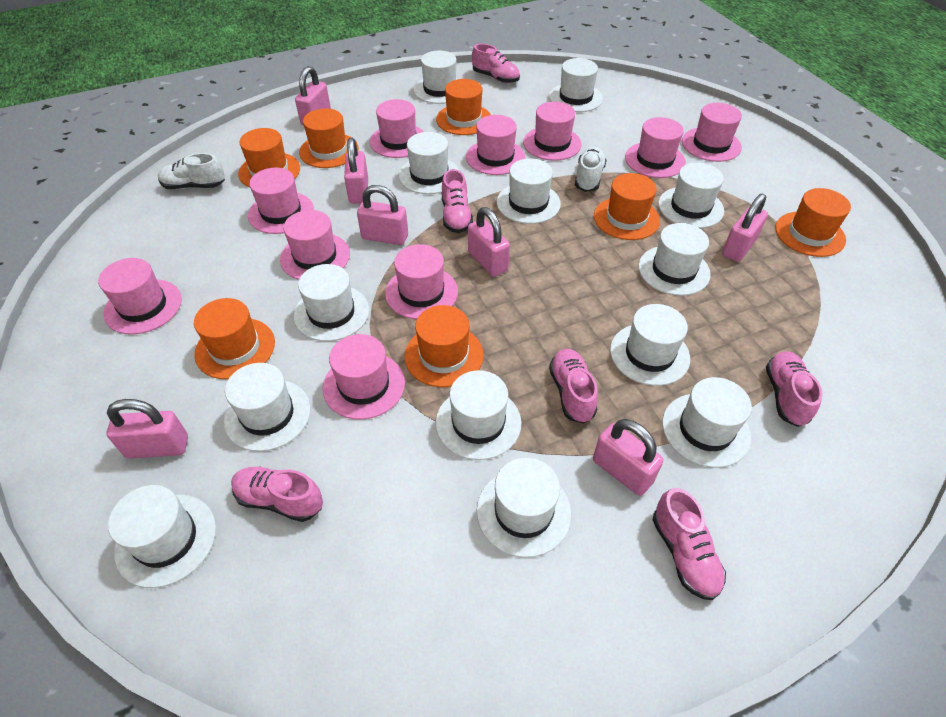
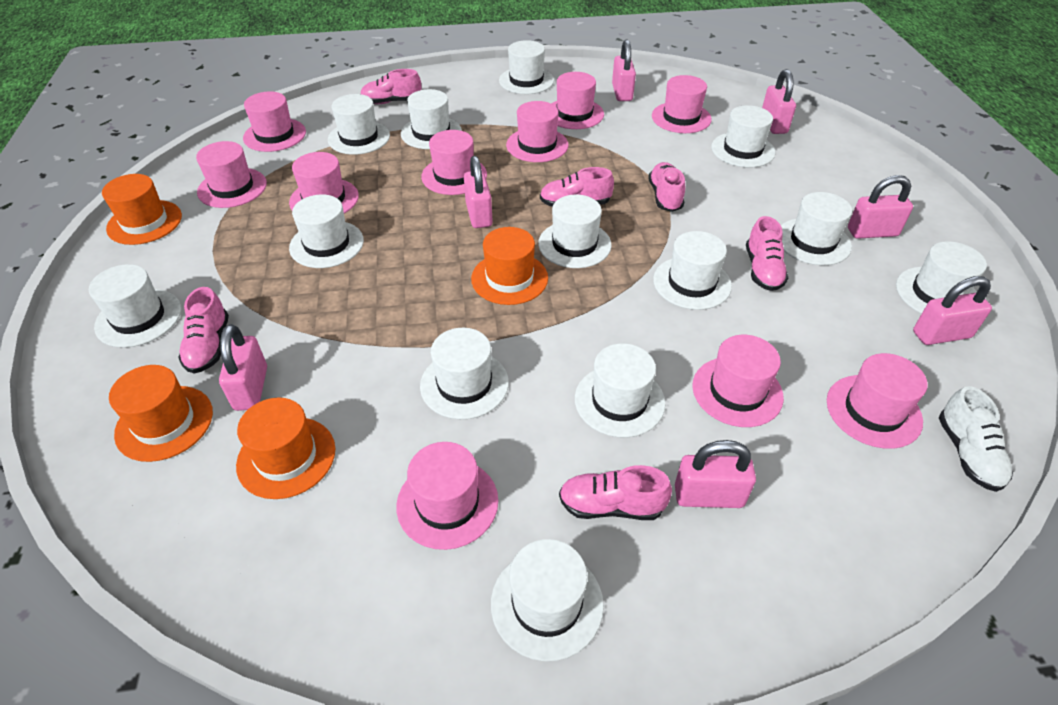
orange hat: 7 -> 4
white shoe: 2 -> 1

